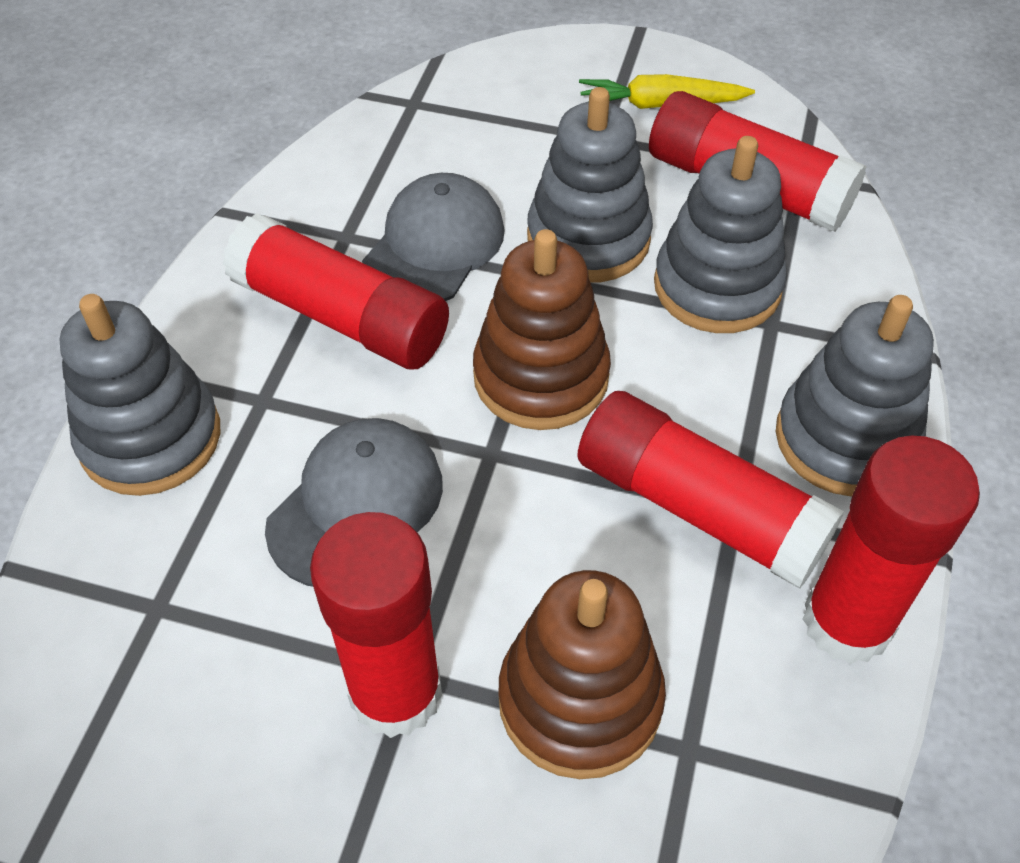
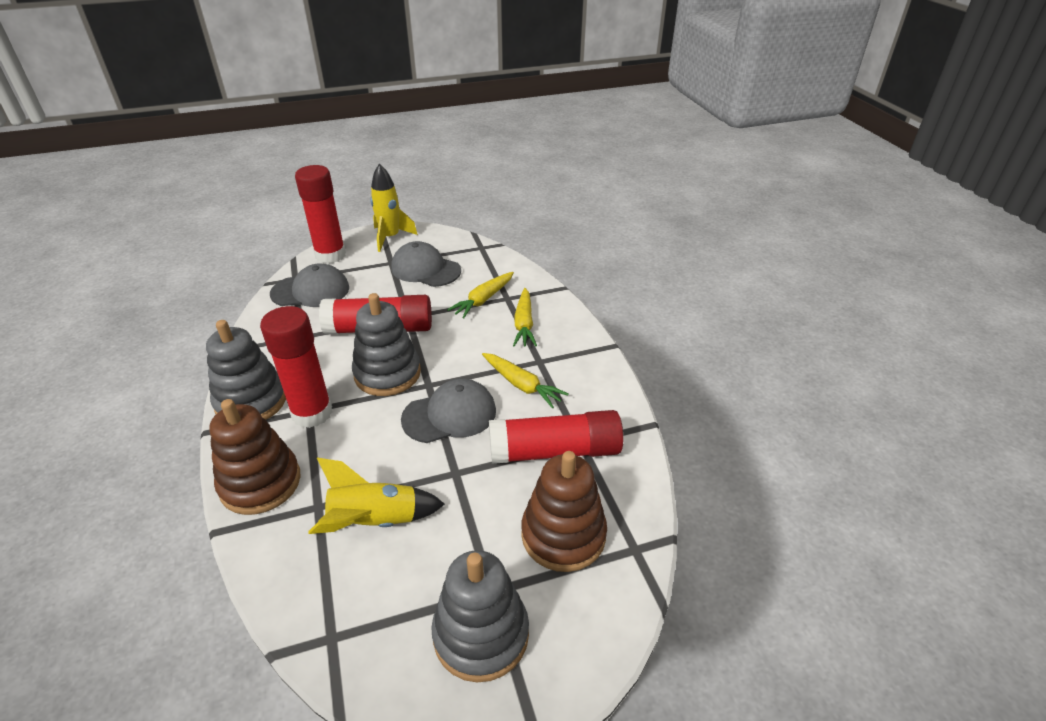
grey cap: 2 -> 3
grey stacking toy: 4 -> 3
red glue stick: 5 -> 4
yellow carrot: 1 -> 3
yellow rocket: 0 -> 2

